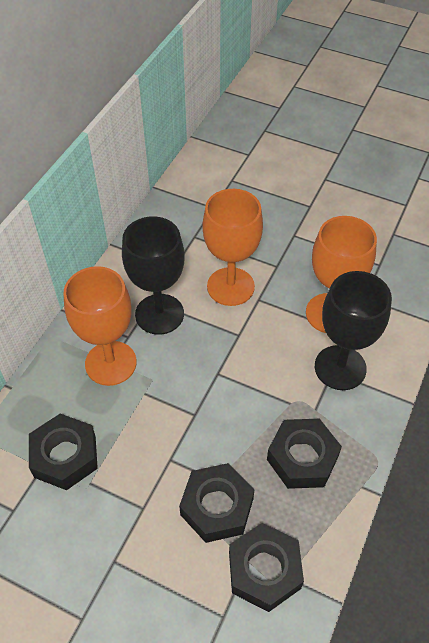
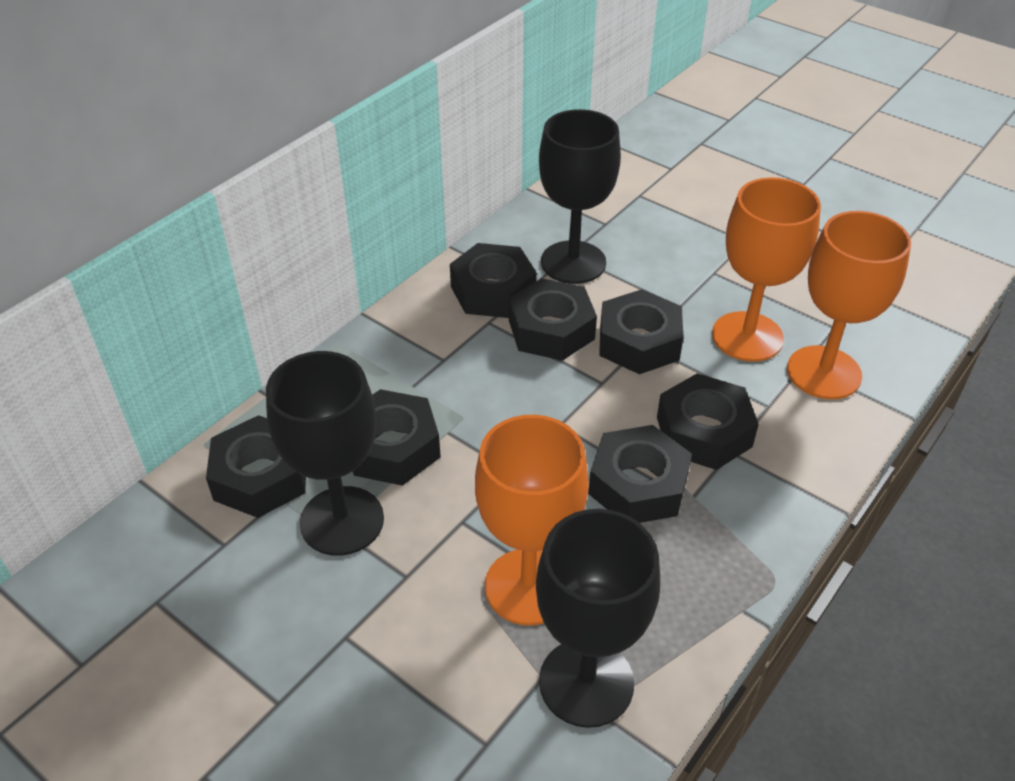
black goblet: 2 -> 3
black nut: 4 -> 7

